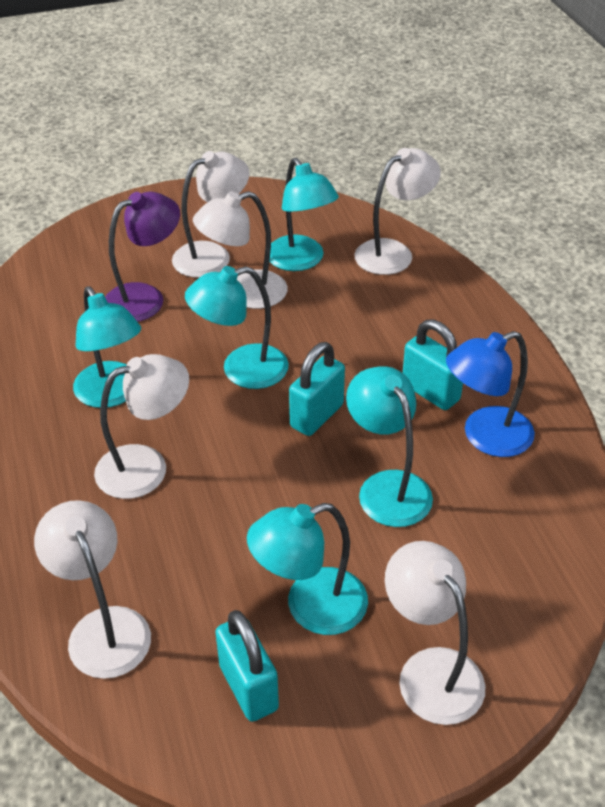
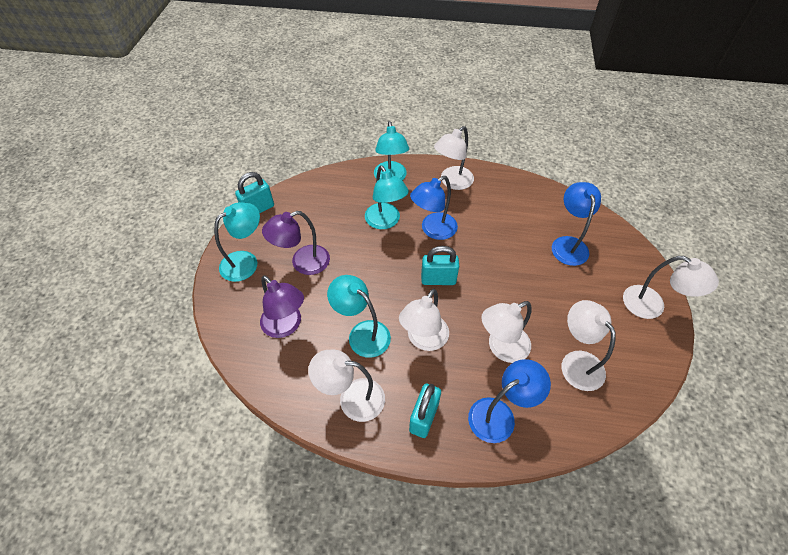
blue lamp: 1 -> 3
purple lamp: 1 -> 2
turquoise lamp: 5 -> 4

